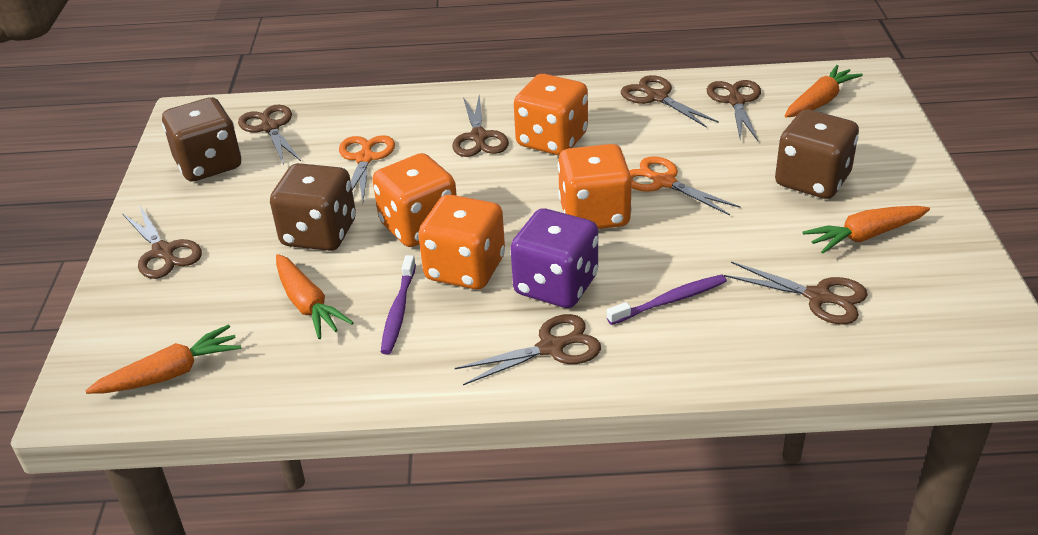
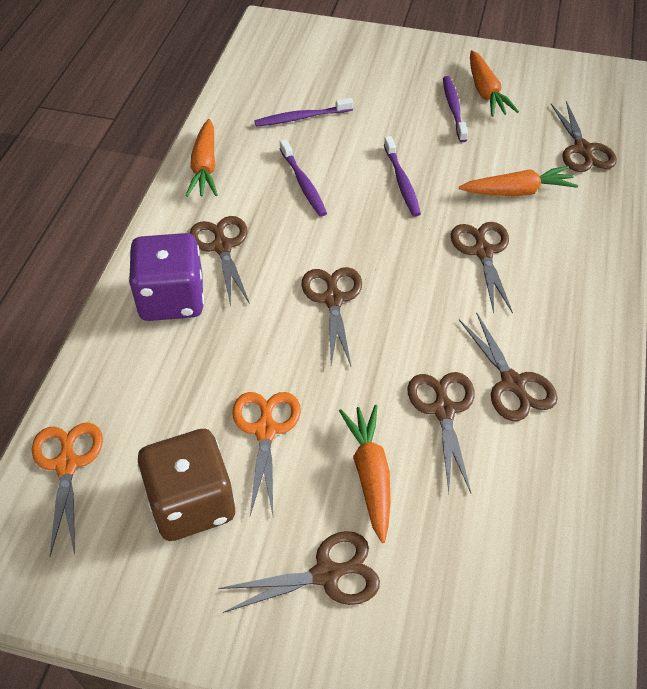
brown dice: 3 -> 1
orange dice: 4 -> 0
purple toothbrush: 2 -> 4

